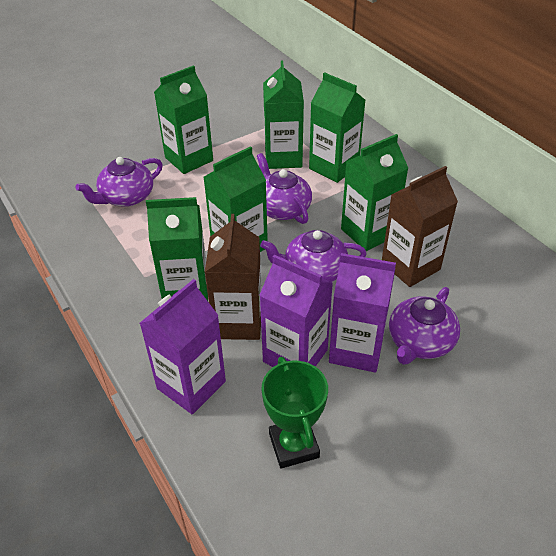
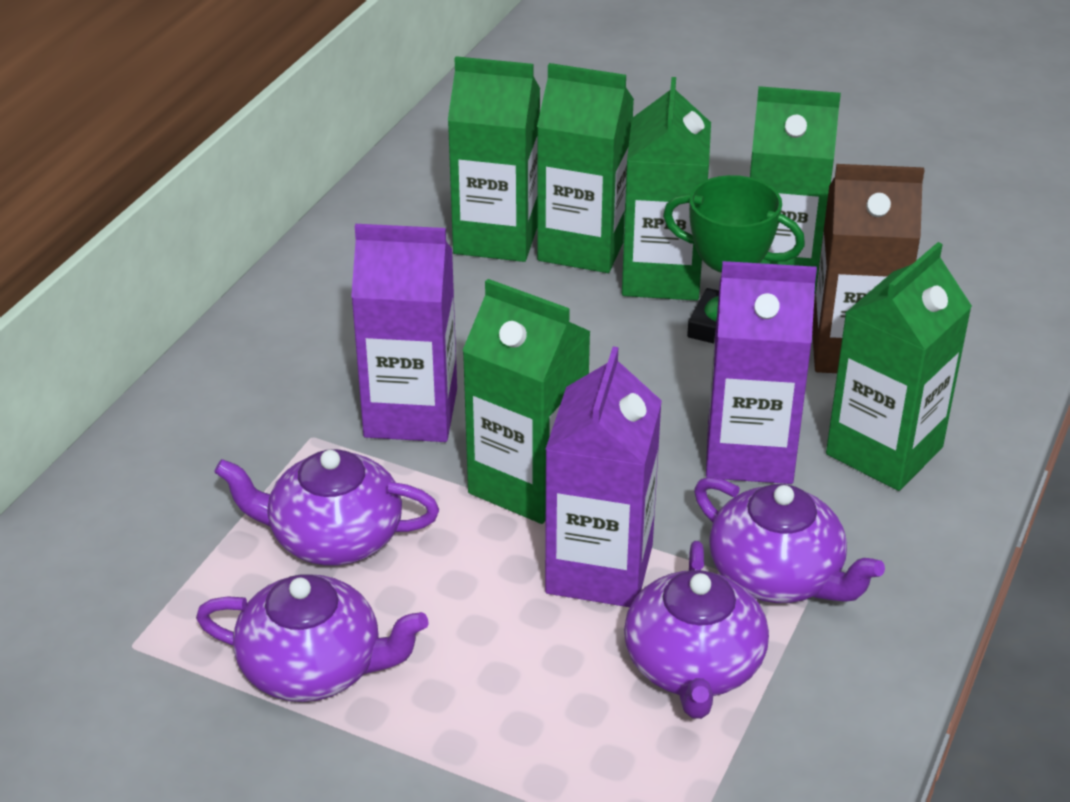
brown carton: 2 -> 1

